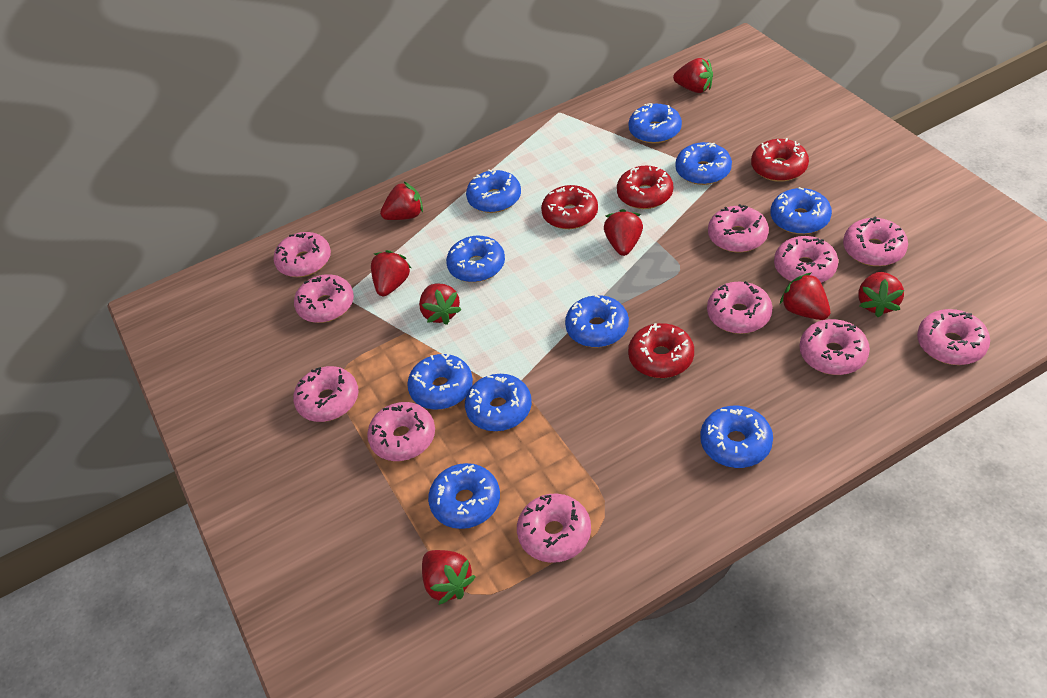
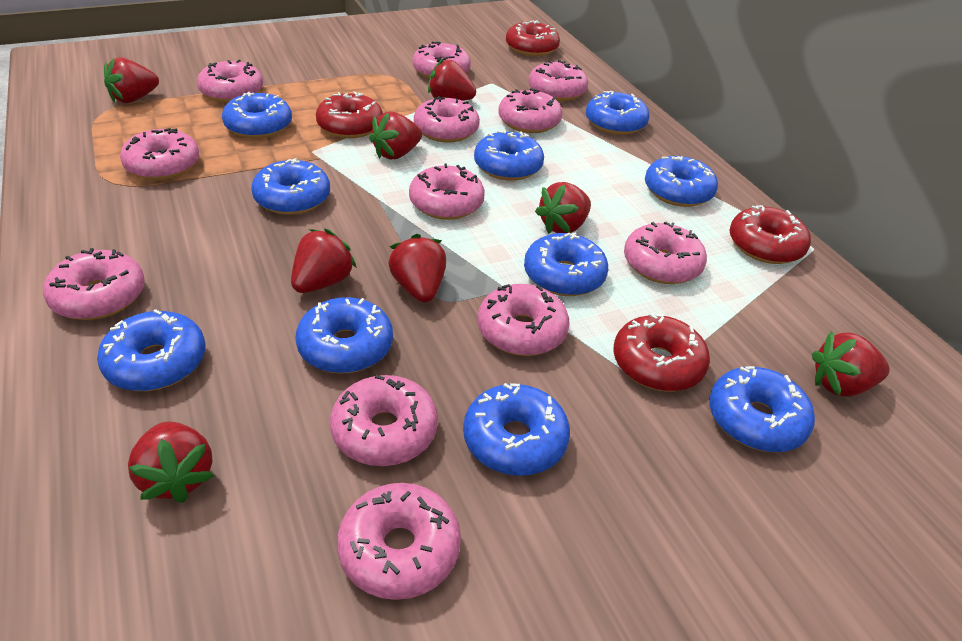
pink donut: 11 -> 12

